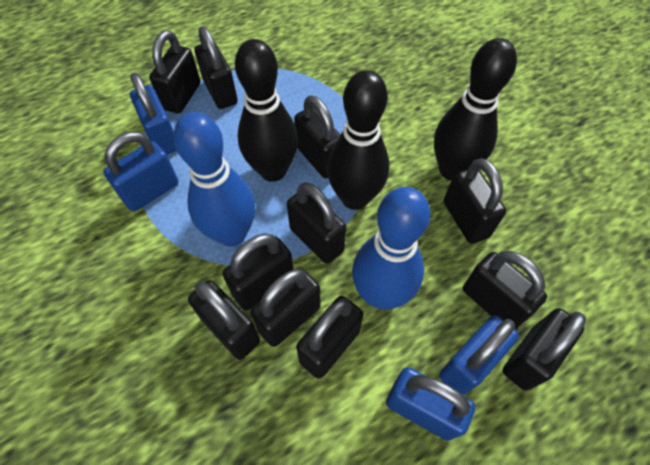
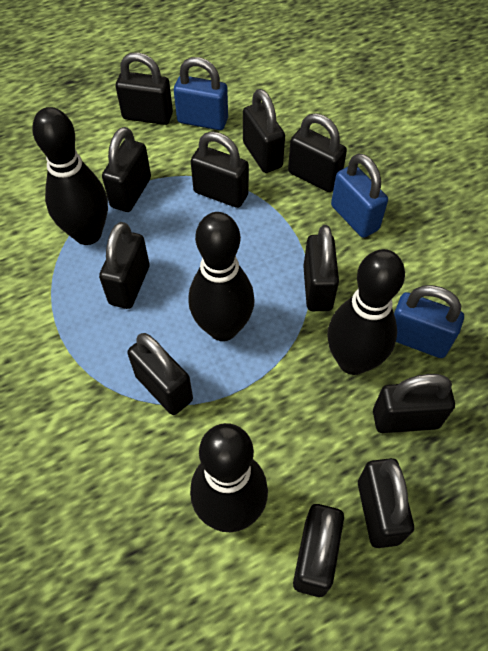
black bowling pin: 3 -> 4
blue bowling pin: 2 -> 0
blue padlock: 4 -> 3

